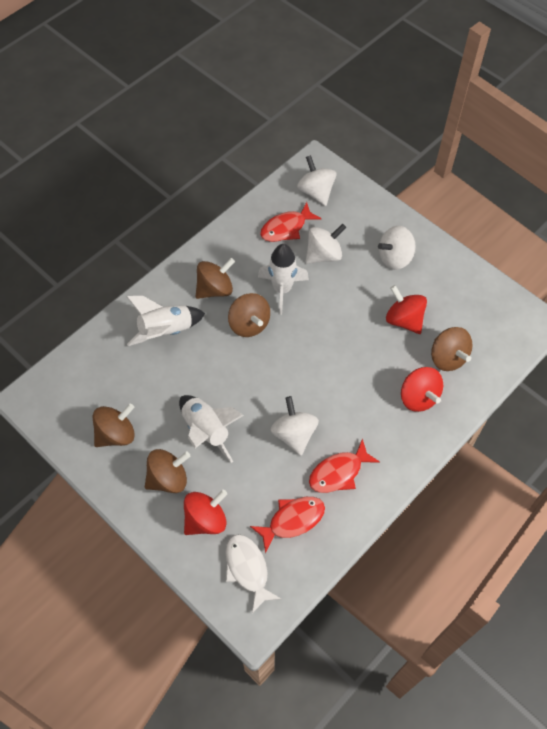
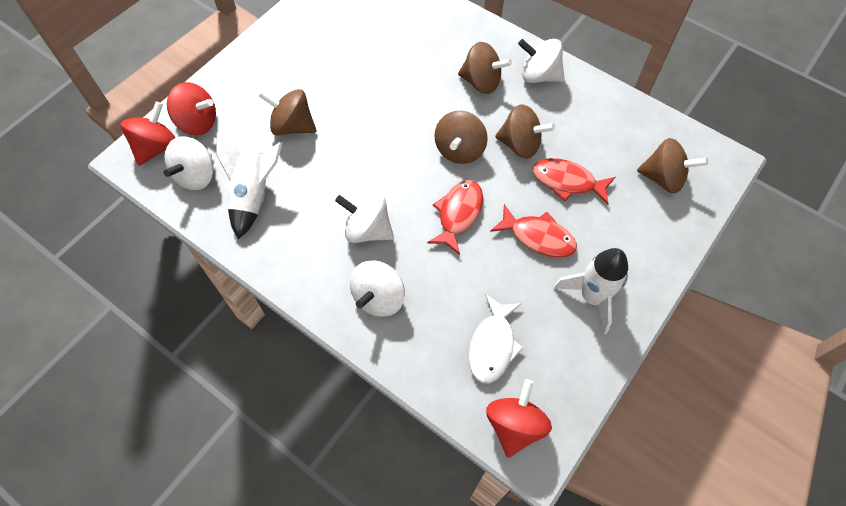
white rocket: 3 -> 2

